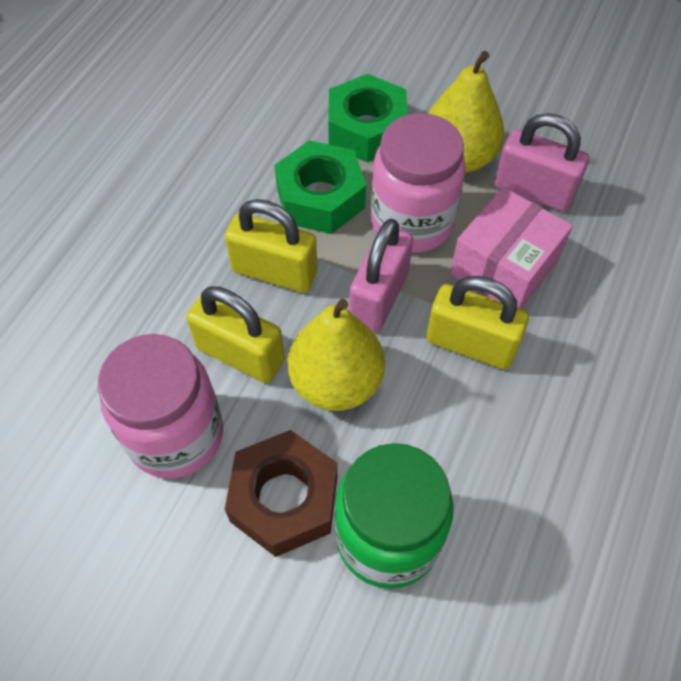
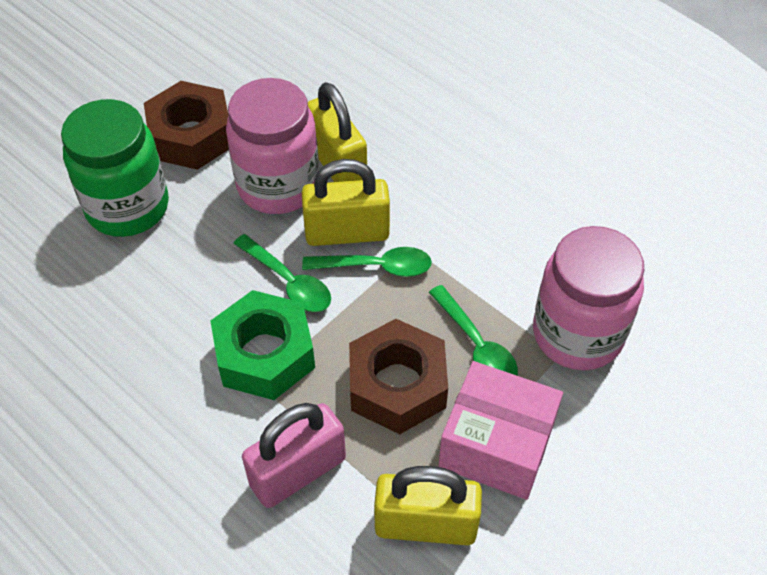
brown nut: 1 -> 2
green nut: 2 -> 1
green spoon: 0 -> 3
pink padlock: 2 -> 1
yellow pear: 2 -> 0

